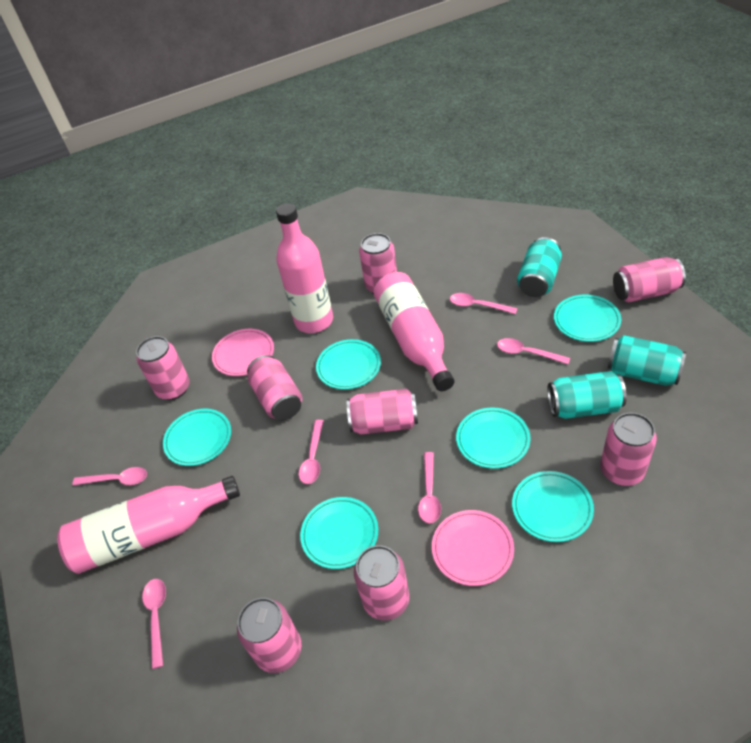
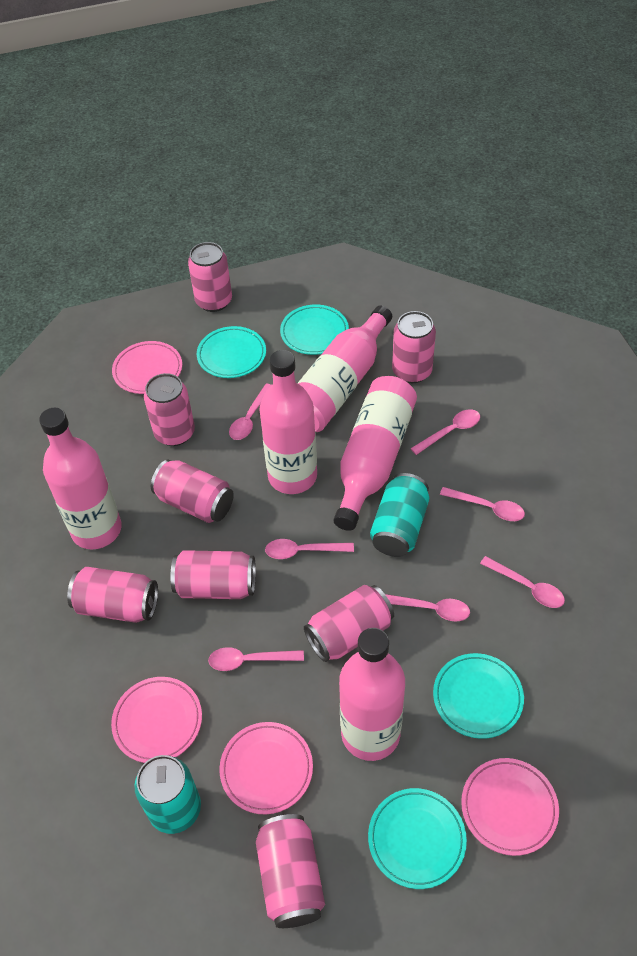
pink bottle: 3 -> 5
pink plate: 2 -> 4
pink spoon: 6 -> 7
turquoise can: 3 -> 2
turquoise plate: 6 -> 4

